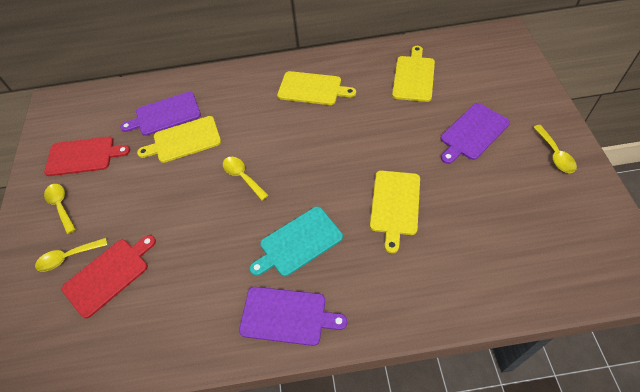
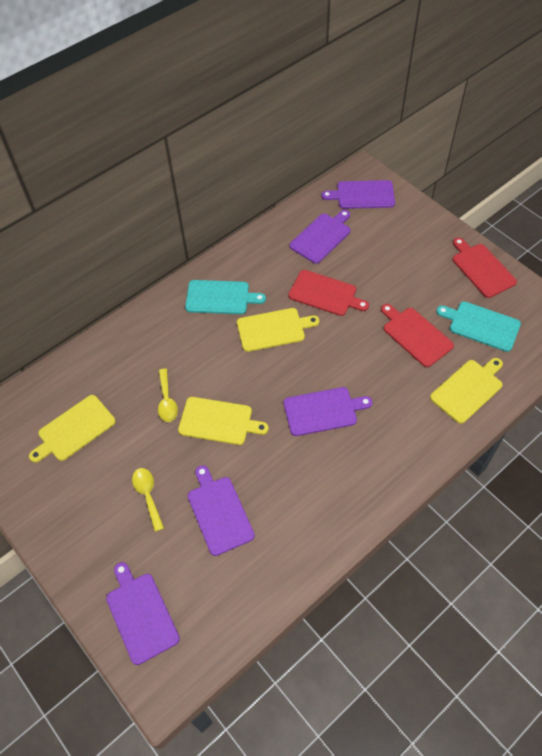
purple cutting board: 3 -> 5
red cutting board: 2 -> 3
turquoise cutting board: 1 -> 2
yellow spoon: 4 -> 2

